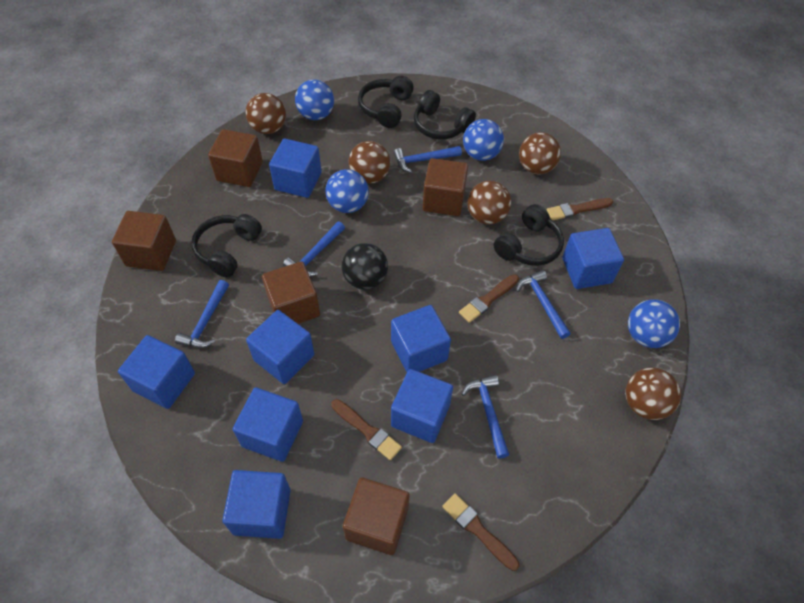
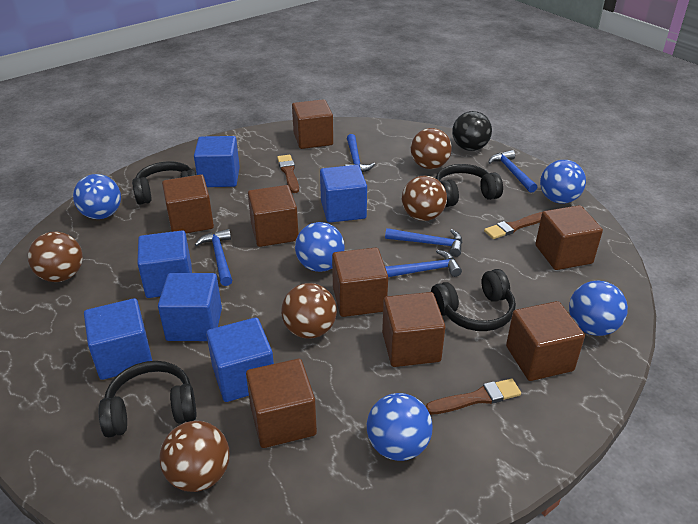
blue ball: 4 -> 5
blue cube: 8 -> 6
brown brush: 4 -> 3
brown cube: 5 -> 8

